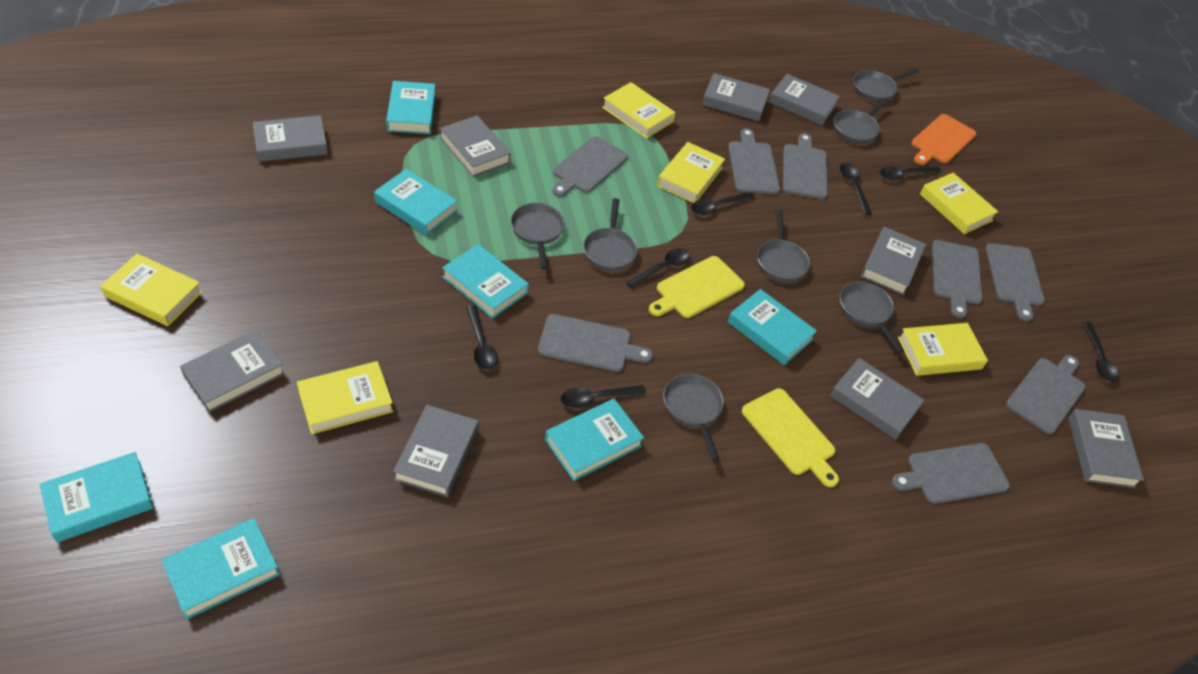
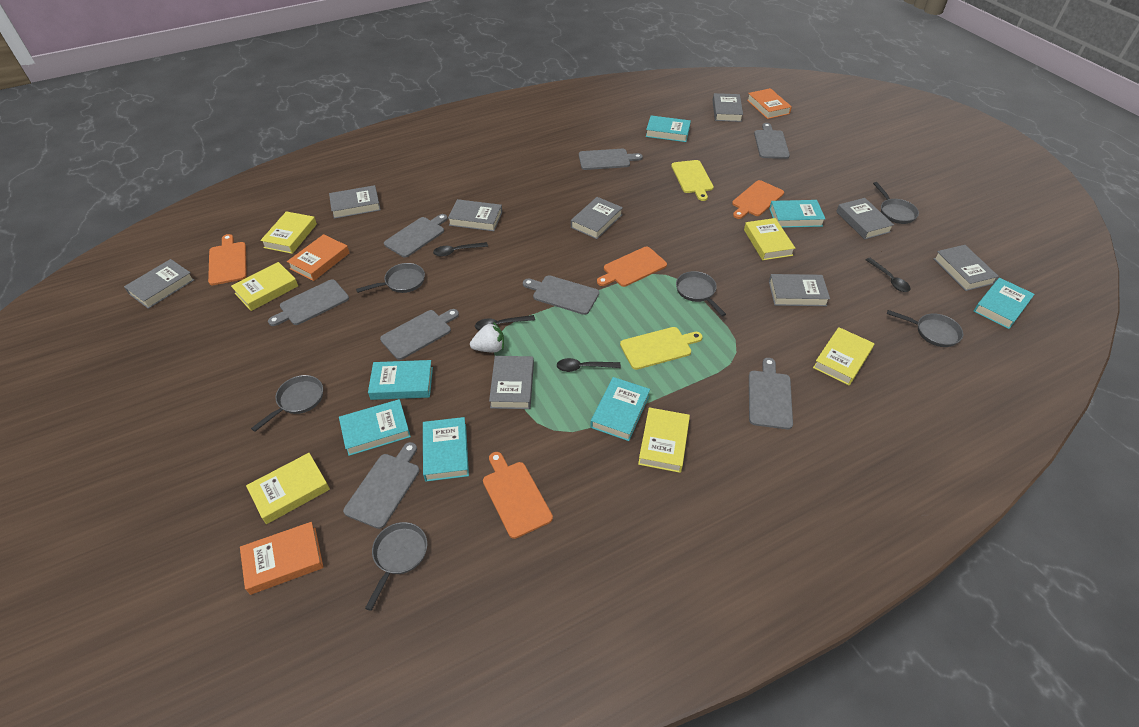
black spoon: 7 -> 4
grey pan: 7 -> 6
orange book: 0 -> 3
orange cutting board: 1 -> 4
white strawberry: 0 -> 1

